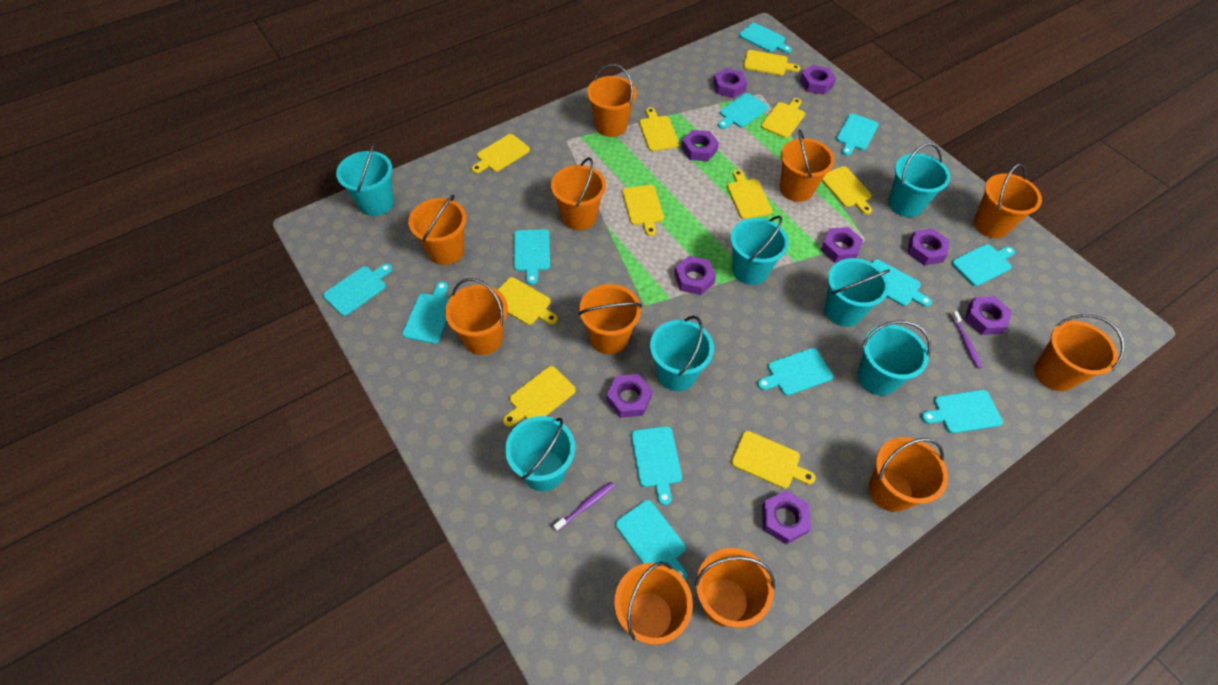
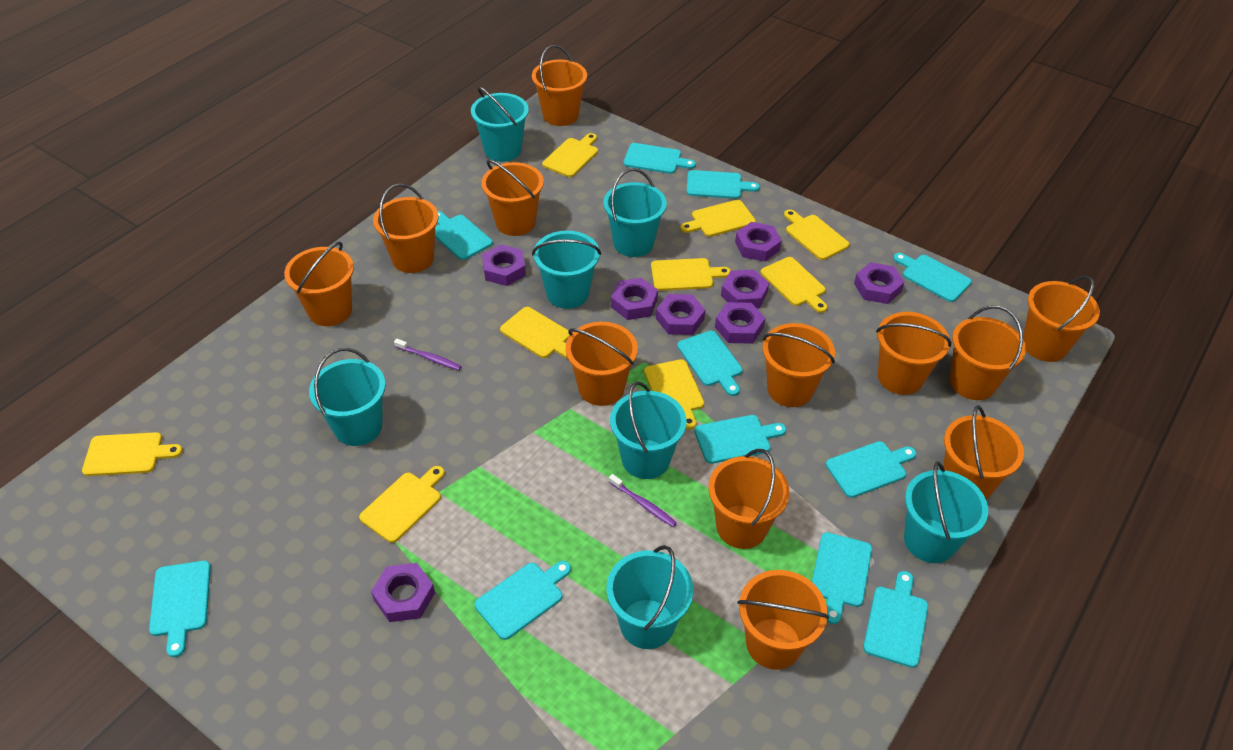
orange bucket: 11 -> 12
purple nut: 9 -> 8
turquoise cutting board: 12 -> 11
yellow cutting board: 10 -> 9

